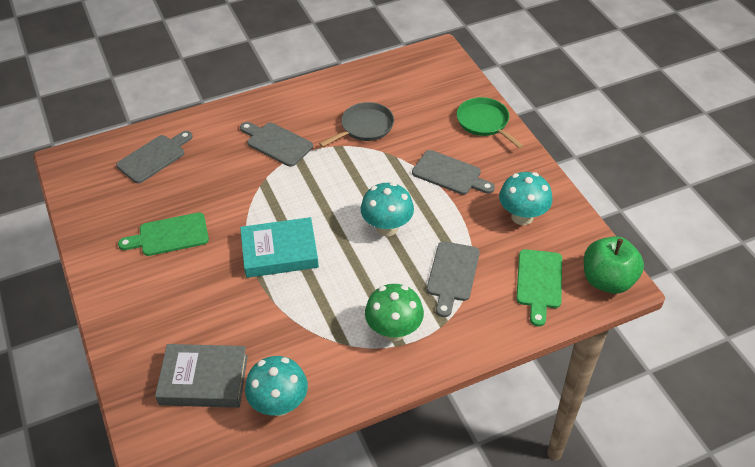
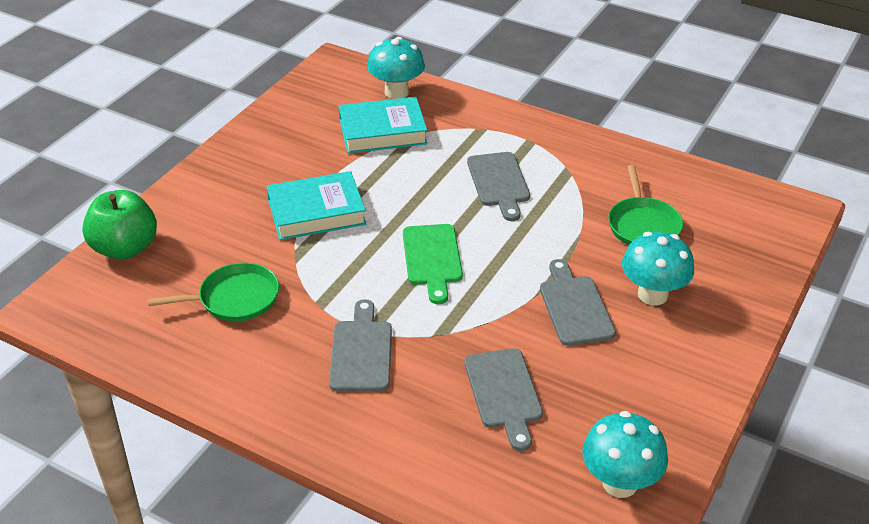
green cutting board: 2 -> 1
green mushroom: 1 -> 0
green pan: 1 -> 2
grey book: 1 -> 0
grey pan: 1 -> 0
turquoise book: 1 -> 2

